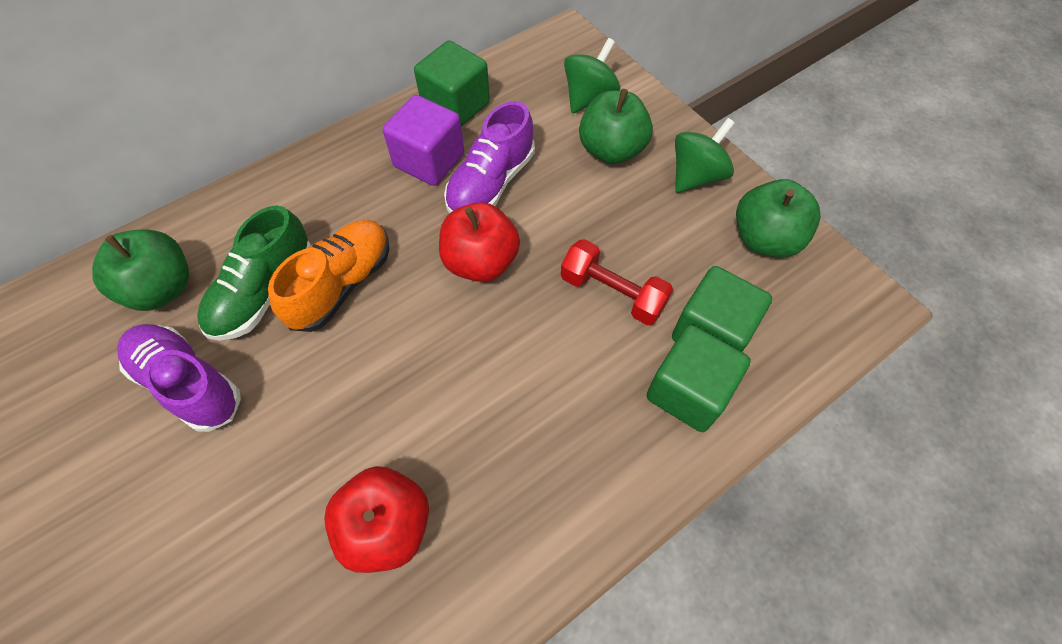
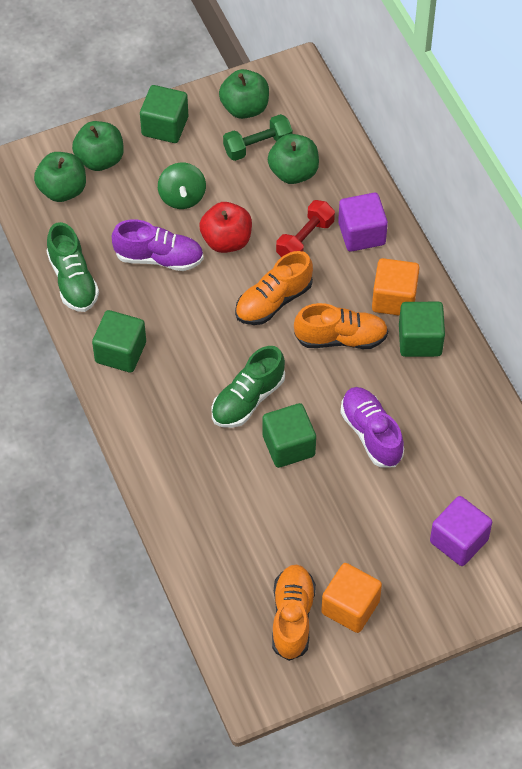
green apple: 3 -> 4
green cube: 3 -> 4
green dumbbell: 0 -> 1
green shoe: 1 -> 2
green spinning top: 2 -> 1
orange cube: 0 -> 2
orange shoe: 1 -> 3
purple cube: 1 -> 2
red apple: 2 -> 1

